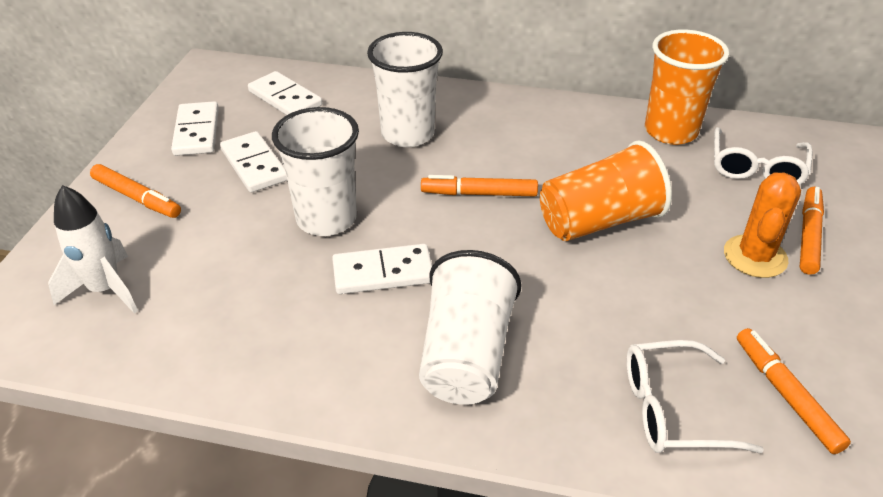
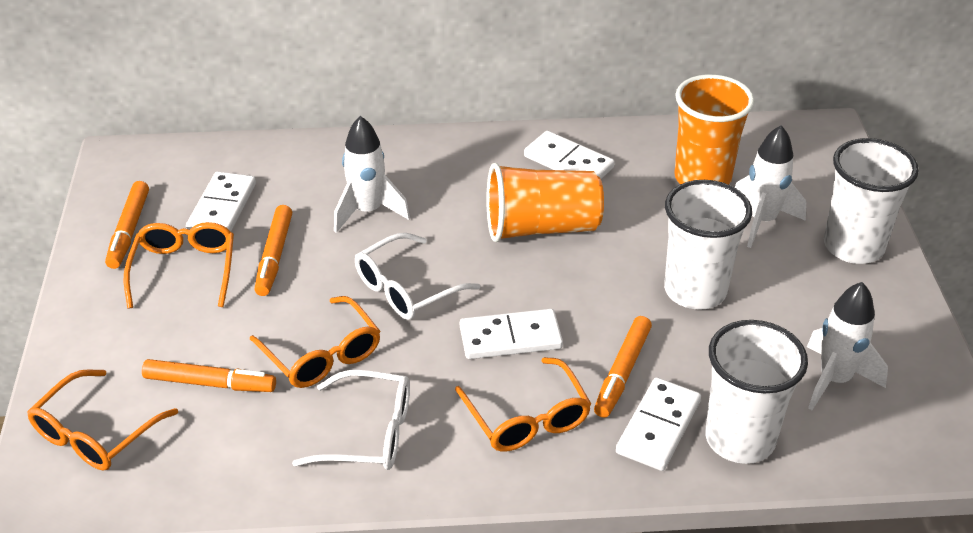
orange cactus: 1 -> 0
orange glasses: 0 -> 4
white rocket: 1 -> 3

